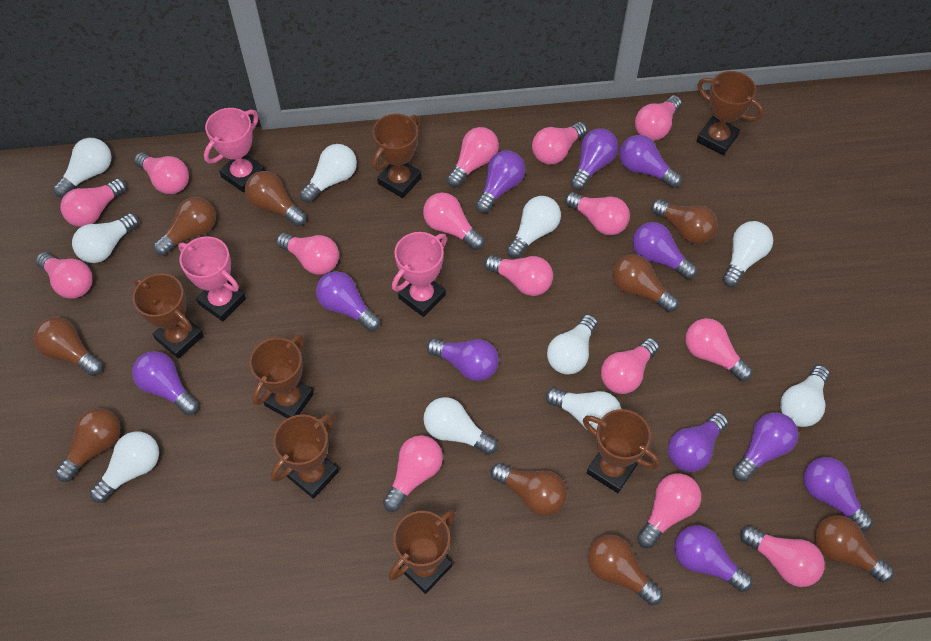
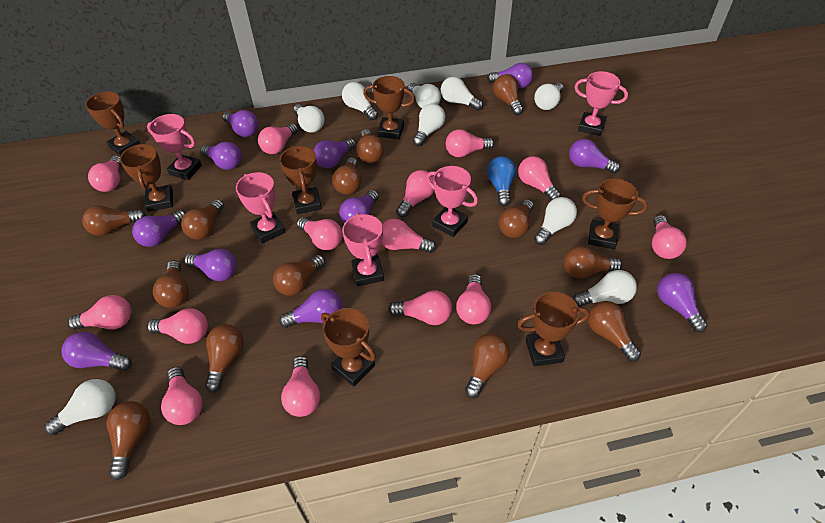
blue light bulb: 0 -> 1
brown light bulb: 9 -> 13
pink light bulb: 15 -> 14
pink trophy: 3 -> 5
white light bulb: 10 -> 9

